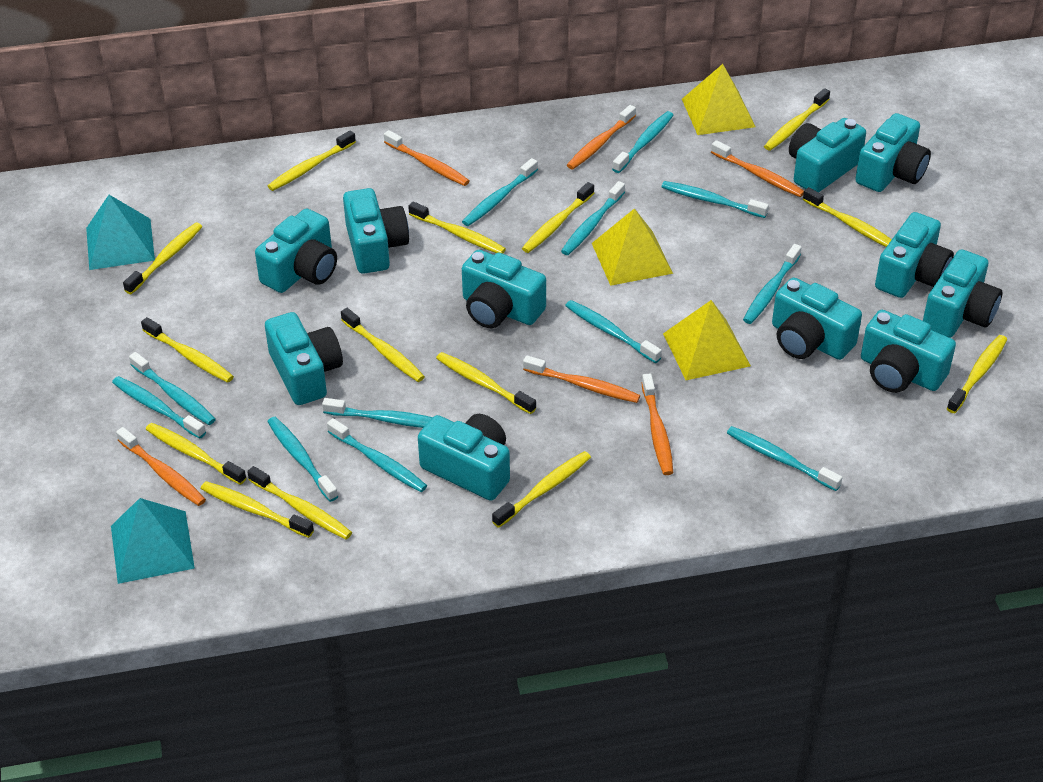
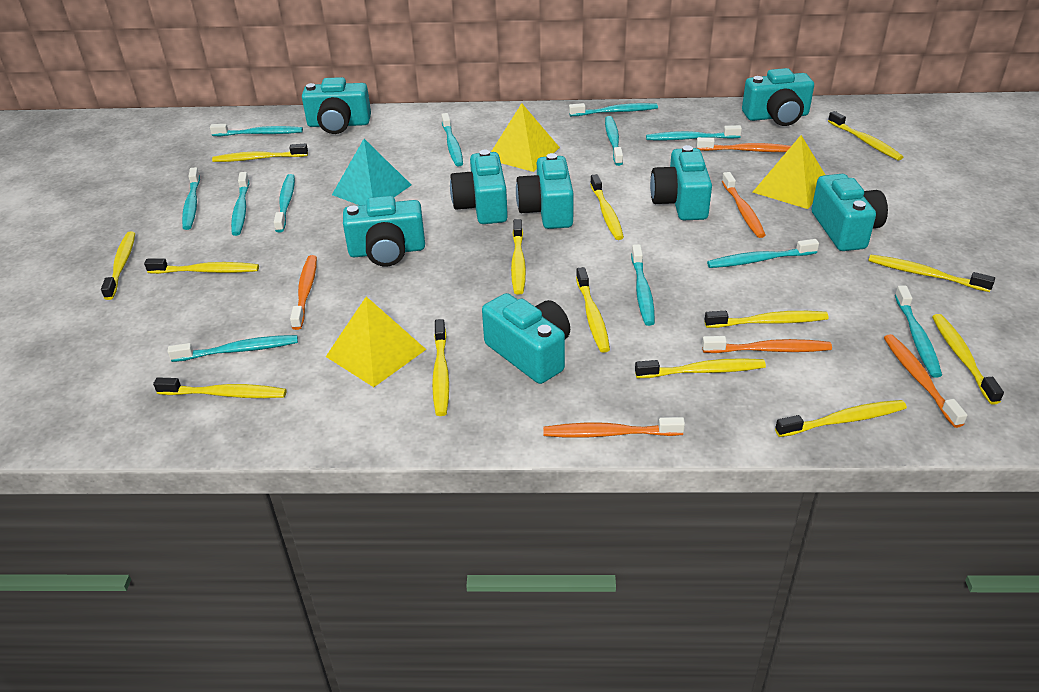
turquoise camera: 11 -> 8
turquoise pyramid: 2 -> 1

